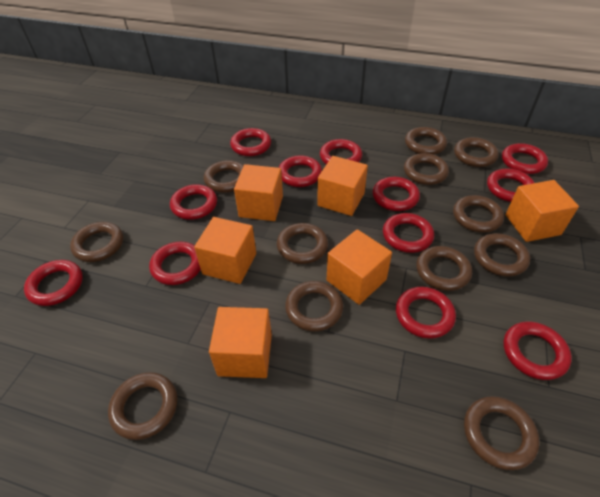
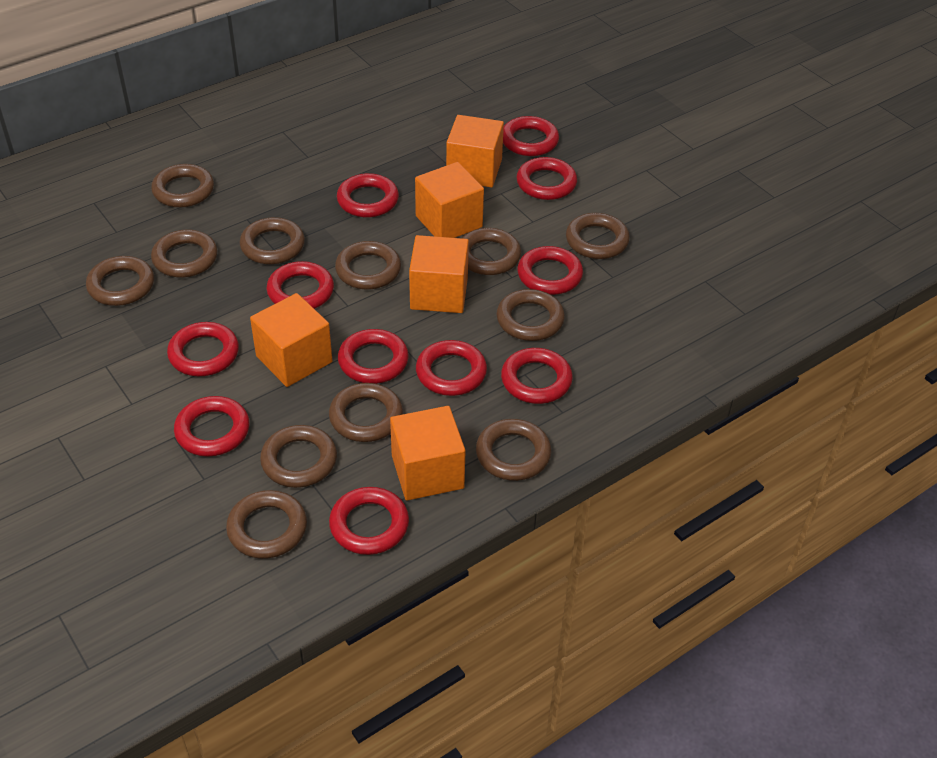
orange cube: 6 -> 5
red ring: 12 -> 11

